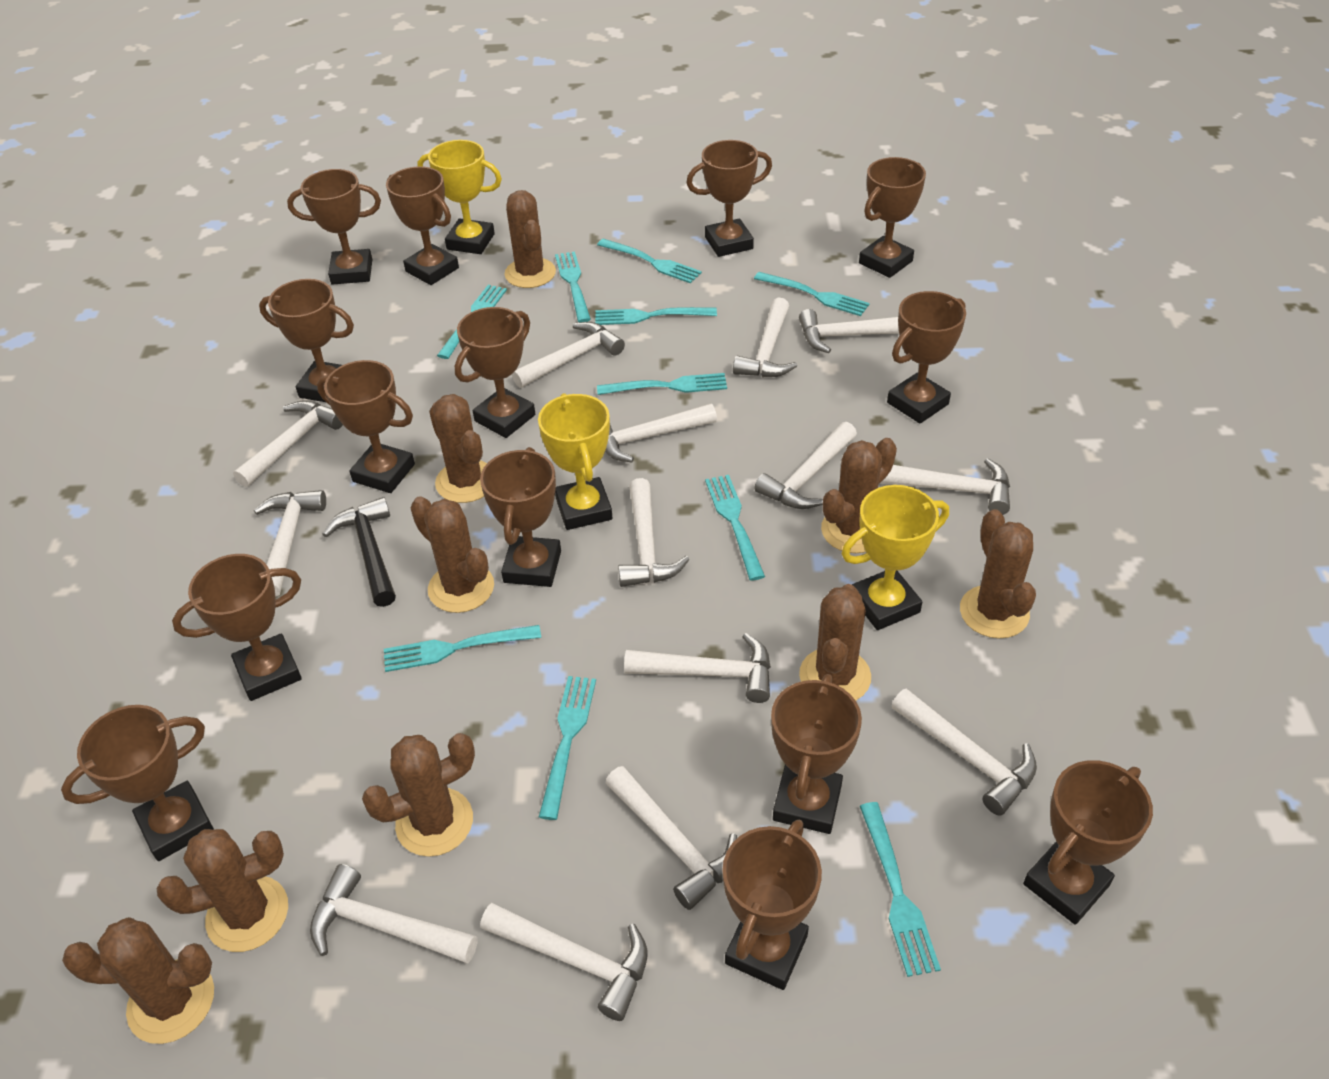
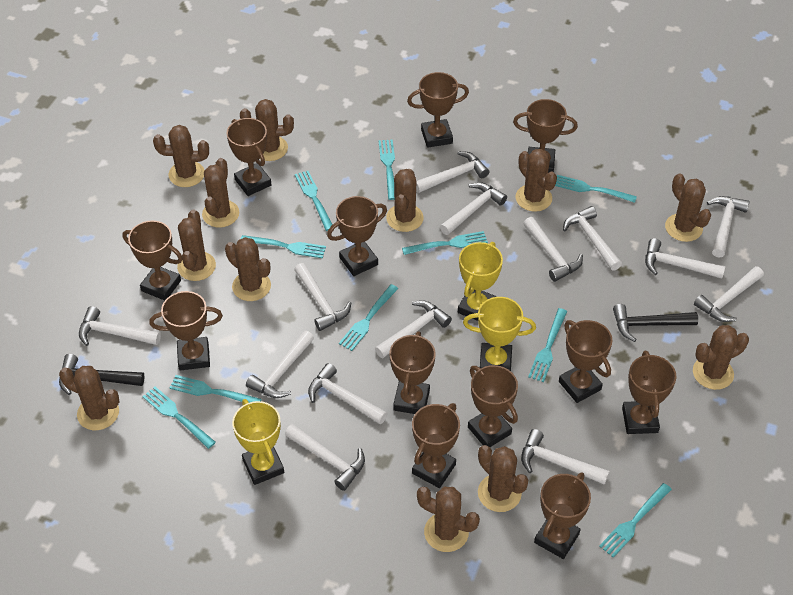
black hammer: 1 -> 2
brown cactus: 9 -> 12
brown trophy: 14 -> 12

